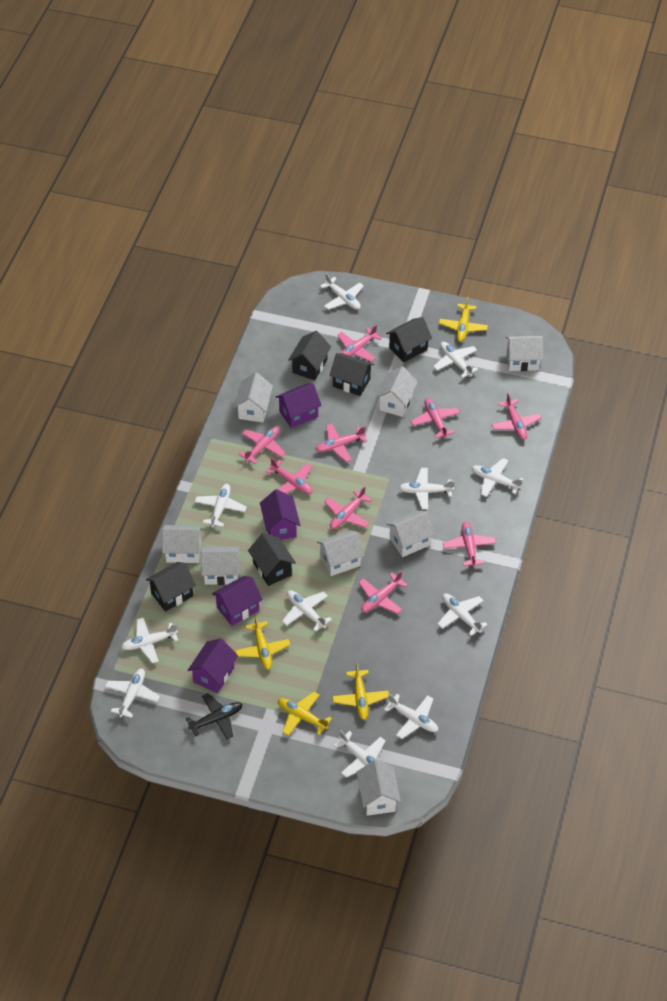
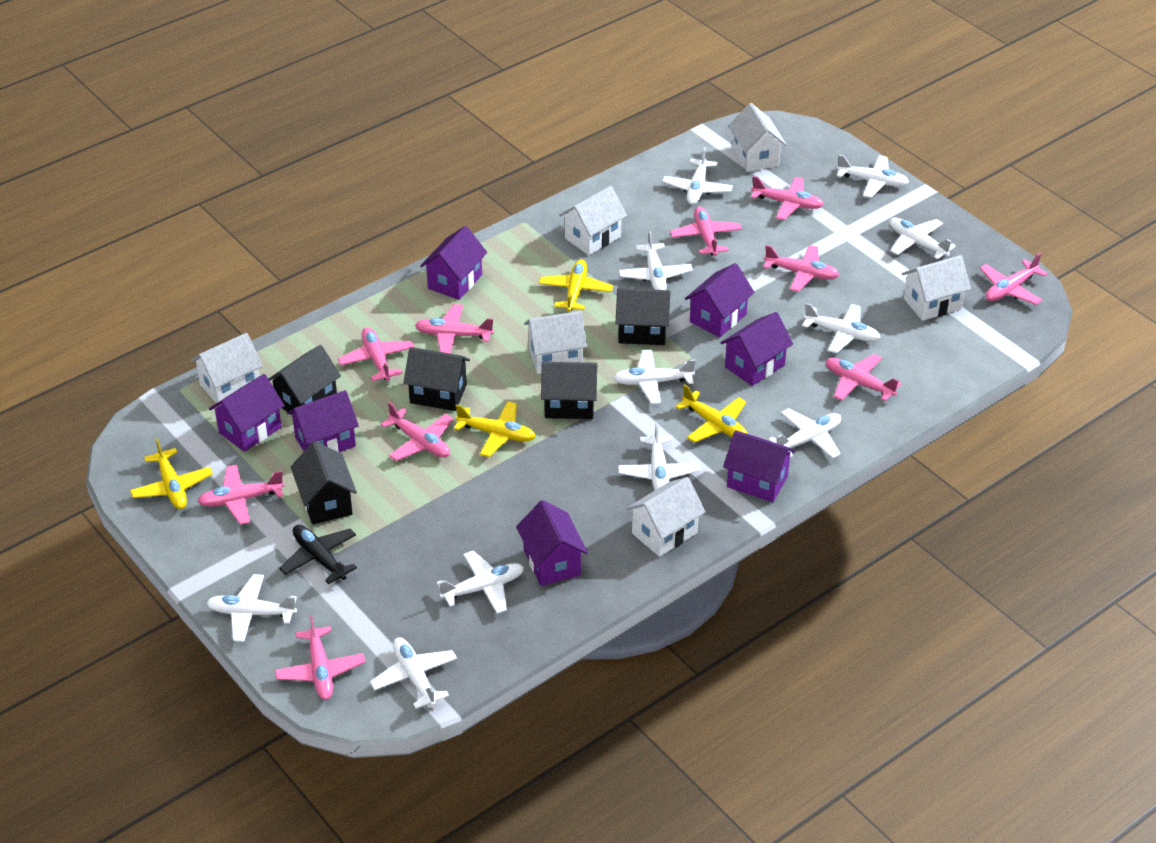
pink plane: 9 -> 10
purple house: 4 -> 7
white house: 8 -> 6

